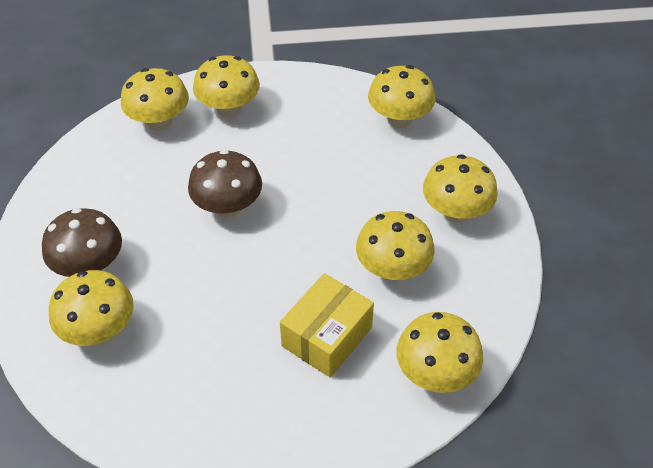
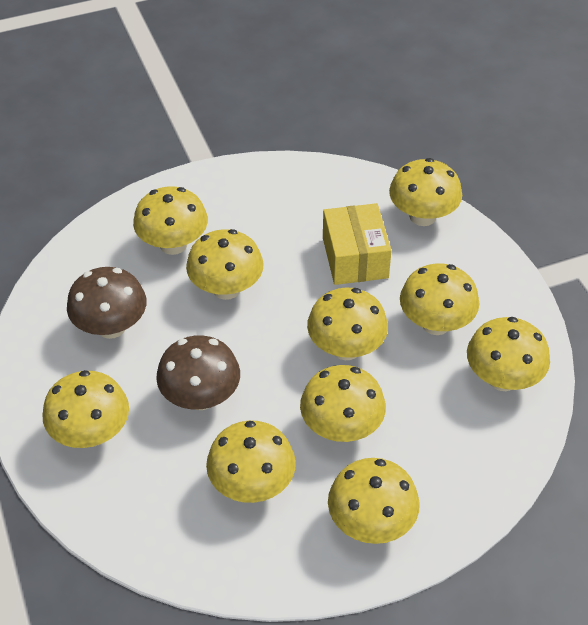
yellow mushroom: 7 -> 10

